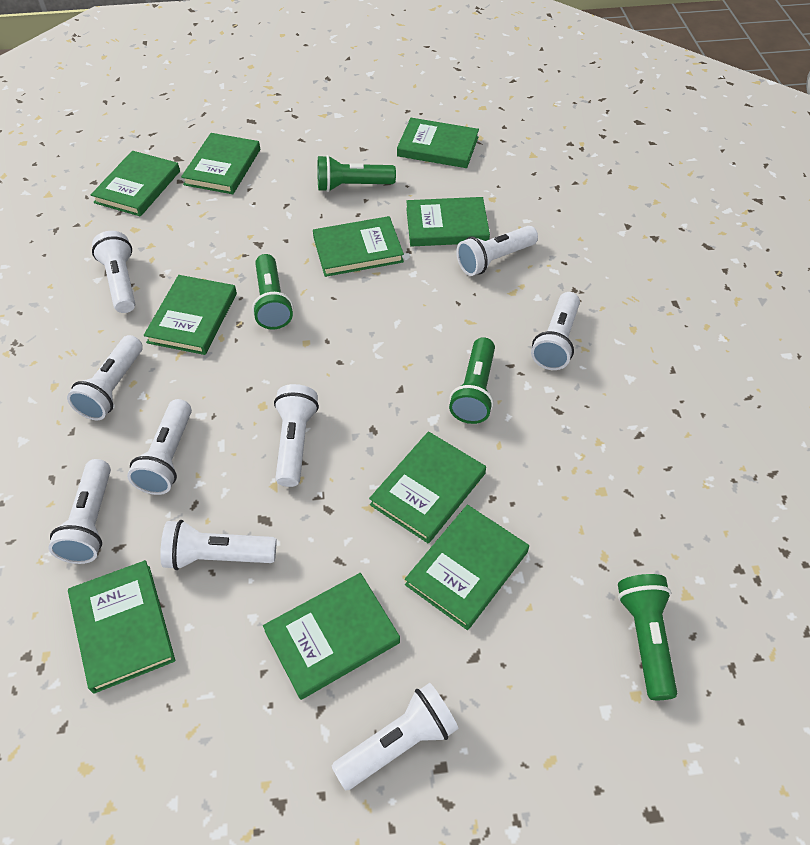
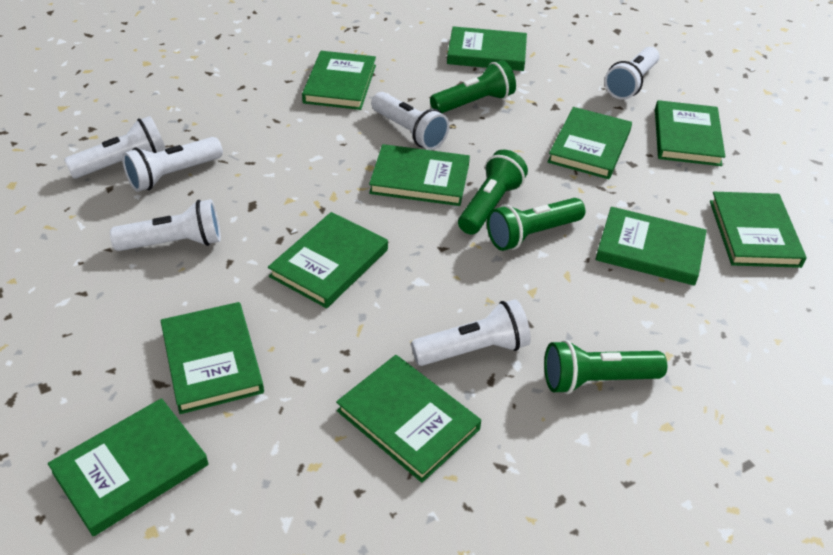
green book: 10 -> 11
white flashlight: 9 -> 6

